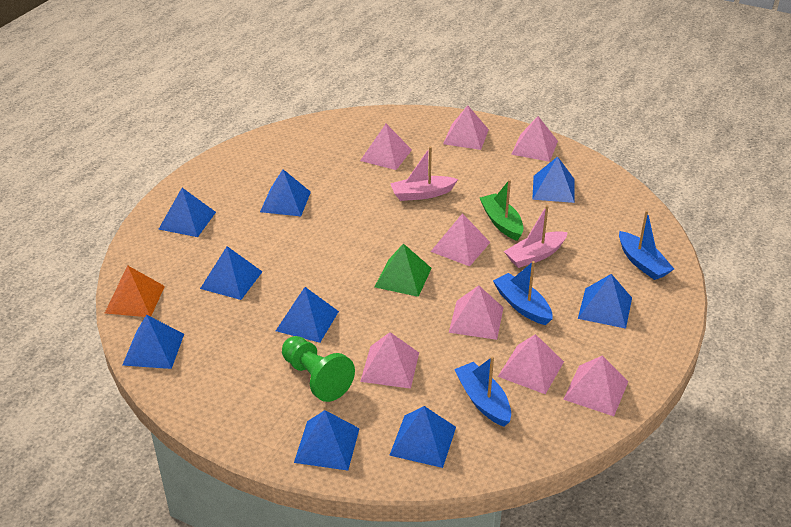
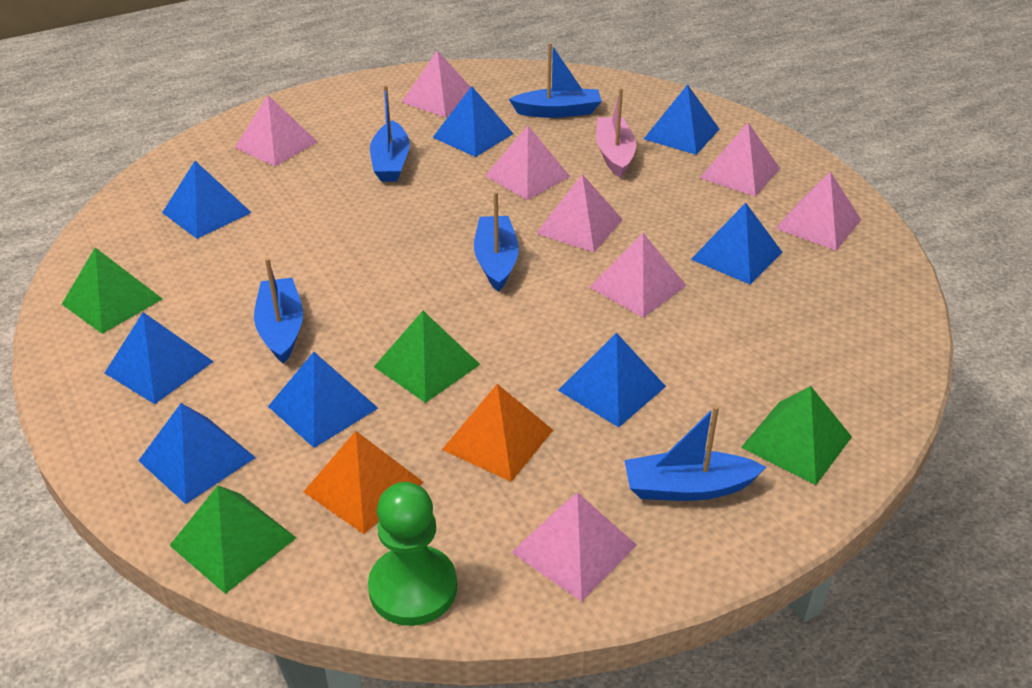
blue boat: 3 -> 5
blue pyramid: 9 -> 8
green boat: 1 -> 0
green pyramid: 1 -> 4
orange pyramid: 1 -> 2
pink boat: 2 -> 1

